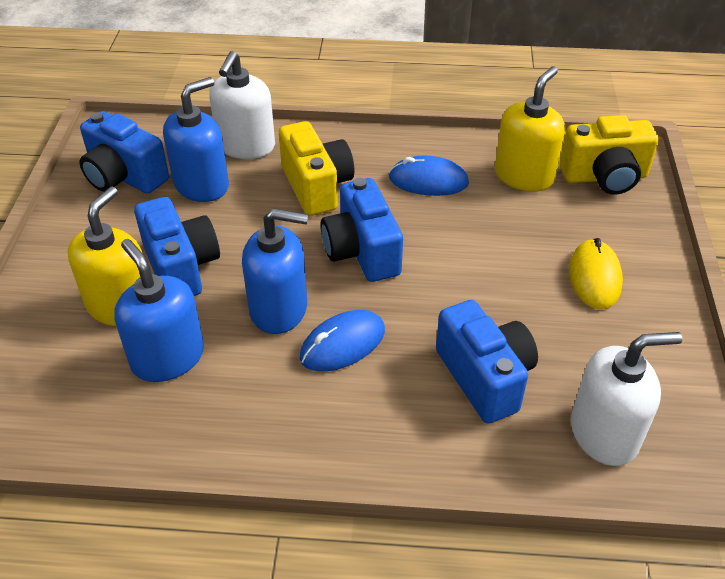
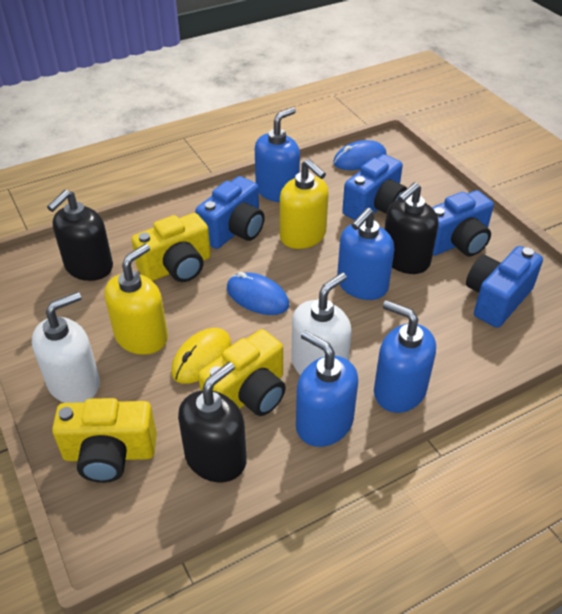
black soap dispenser: 0 -> 3
blue soap dispenser: 3 -> 4
yellow camera: 2 -> 3

